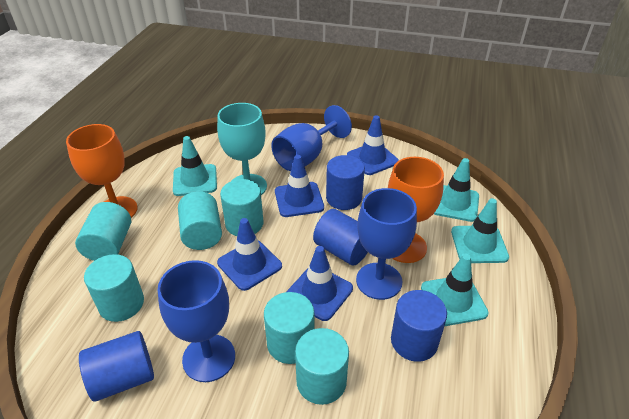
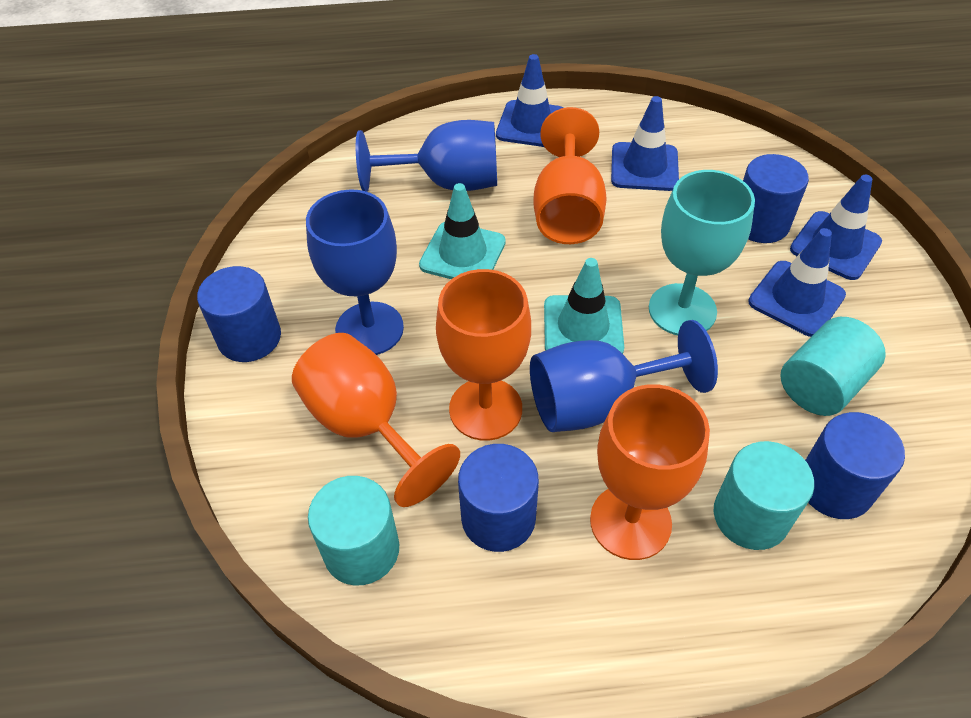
orange goblet: 2 -> 4
turquoise cylinder: 6 -> 3
turquoise traffic cone: 4 -> 2

